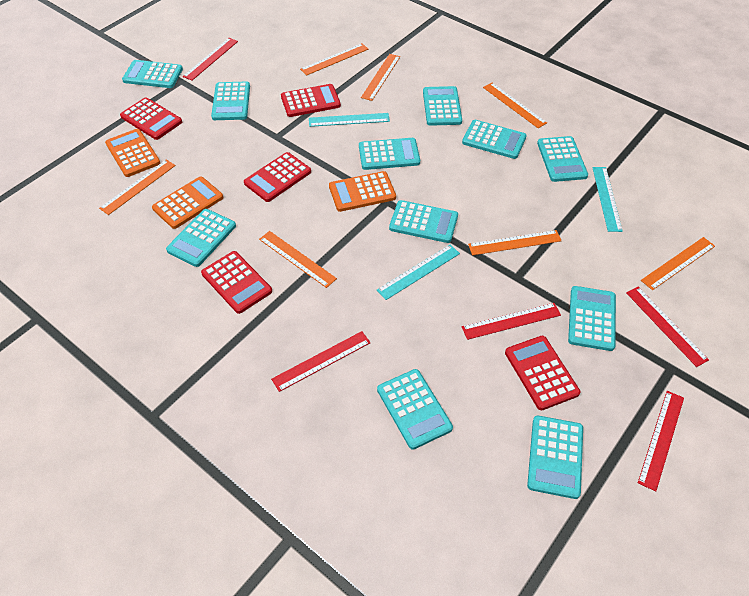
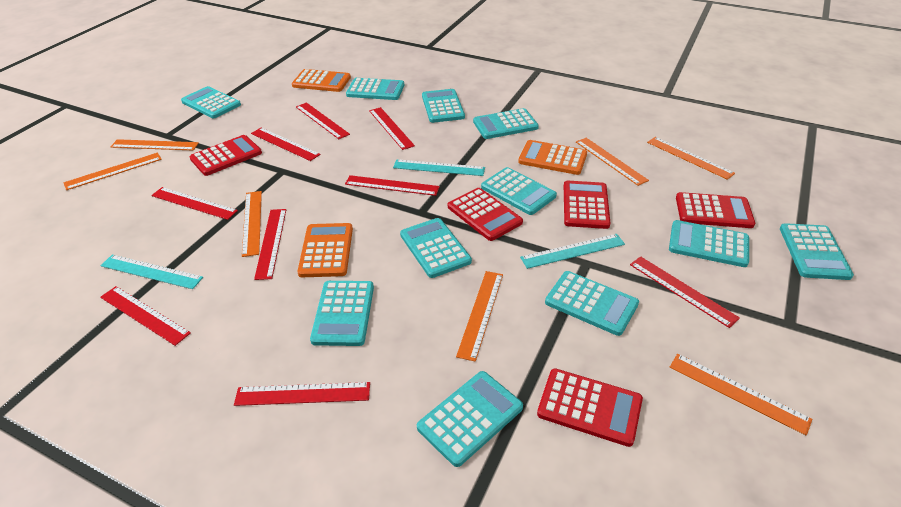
red ruler: 5 -> 9

